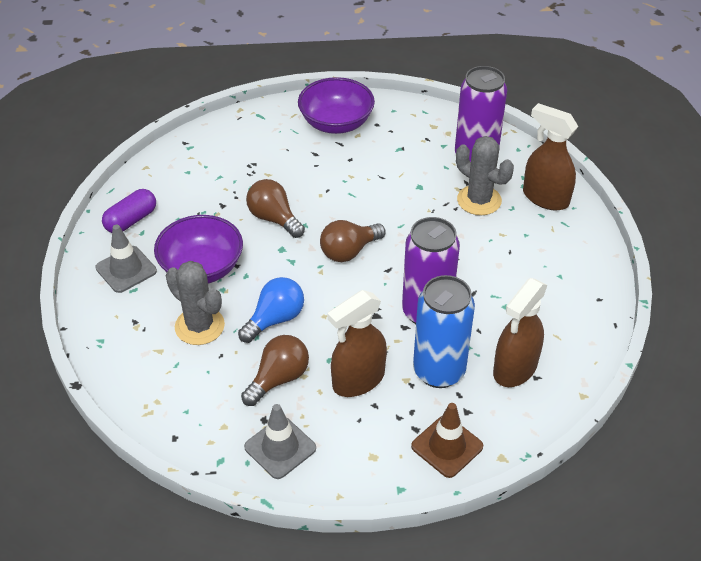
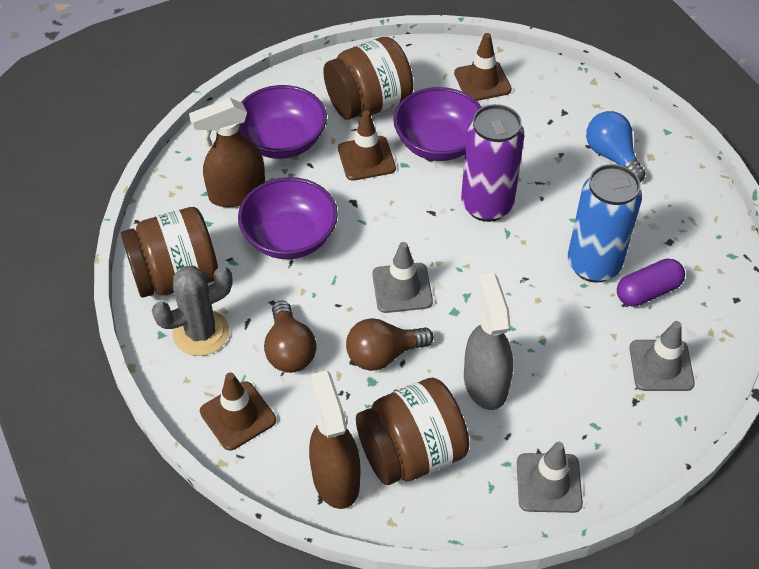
brown jar: 0 -> 3
brown light bulb: 3 -> 2
brown spray bottle: 3 -> 2
brown traffic cone: 1 -> 3
grey cactus: 2 -> 1
grey spray bottle: 0 -> 1
grey traffic cone: 2 -> 3
purple bowl: 2 -> 3
purple can: 2 -> 1

